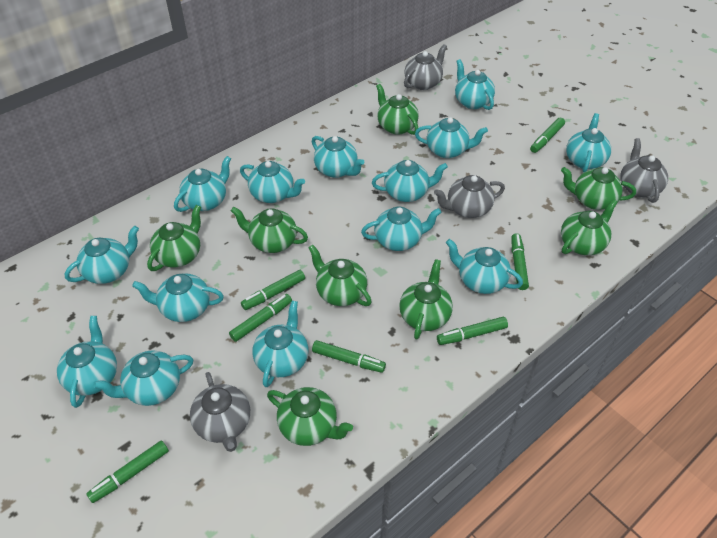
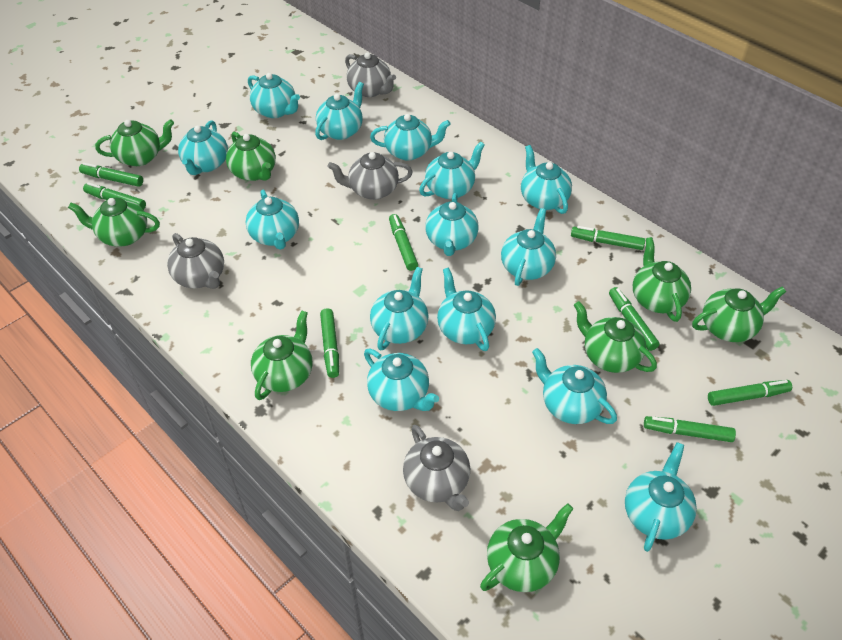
green marker: 7 -> 8

